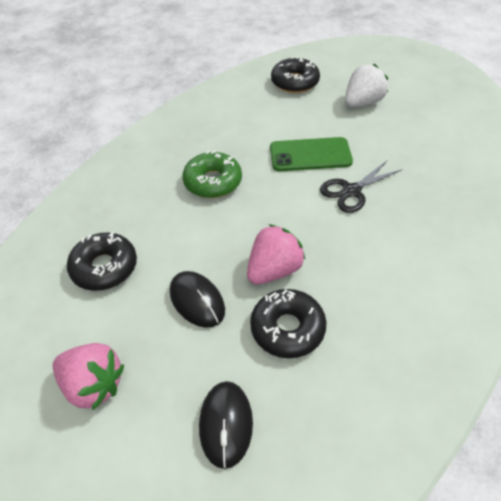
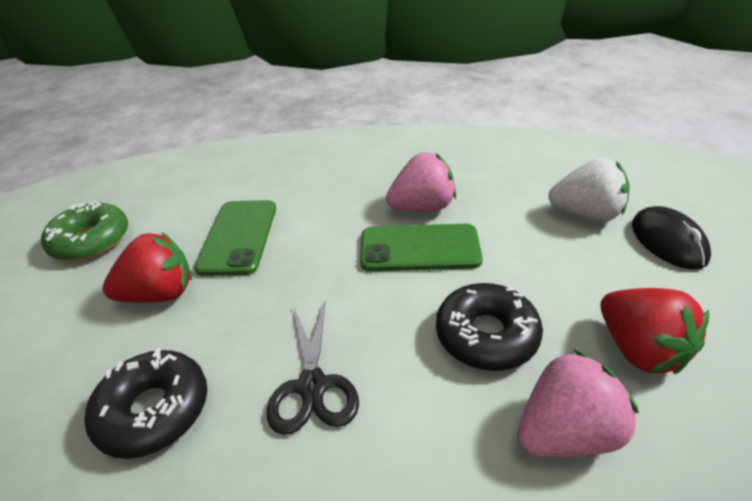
black donut: 3 -> 2
black mouse: 2 -> 1
green phone: 1 -> 2
red strawberry: 0 -> 2

